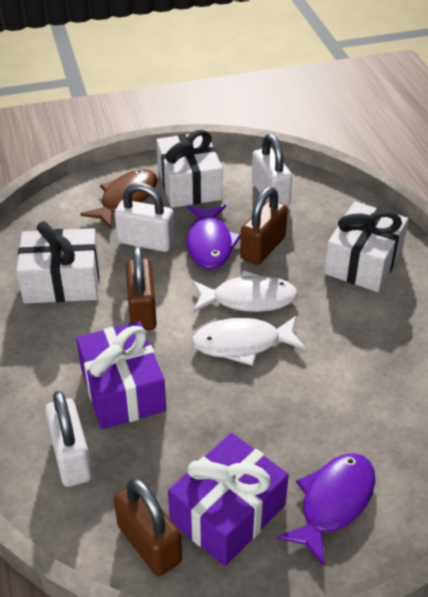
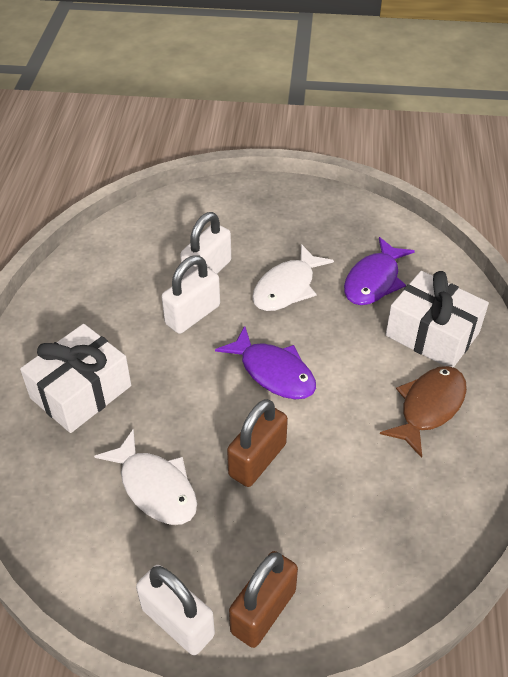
brown padlock: 3 -> 2
purple gift: 2 -> 0
white gift: 3 -> 2

